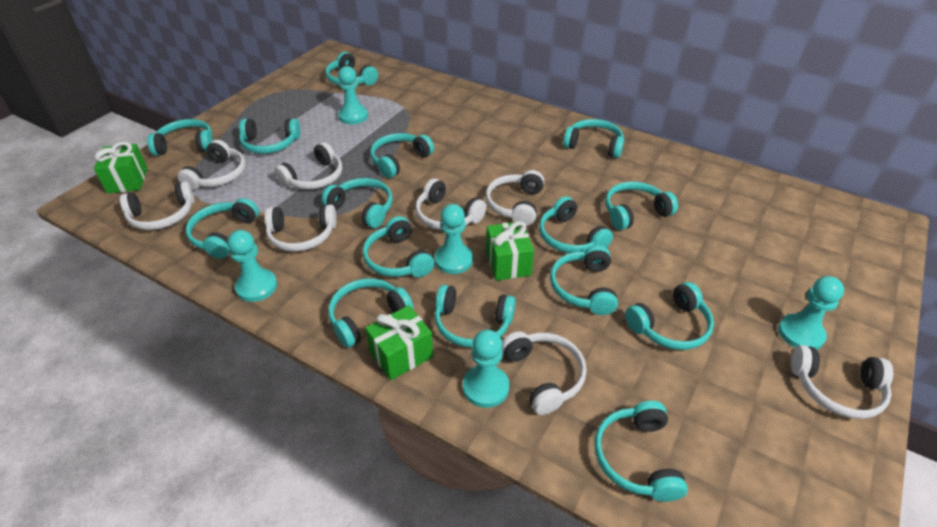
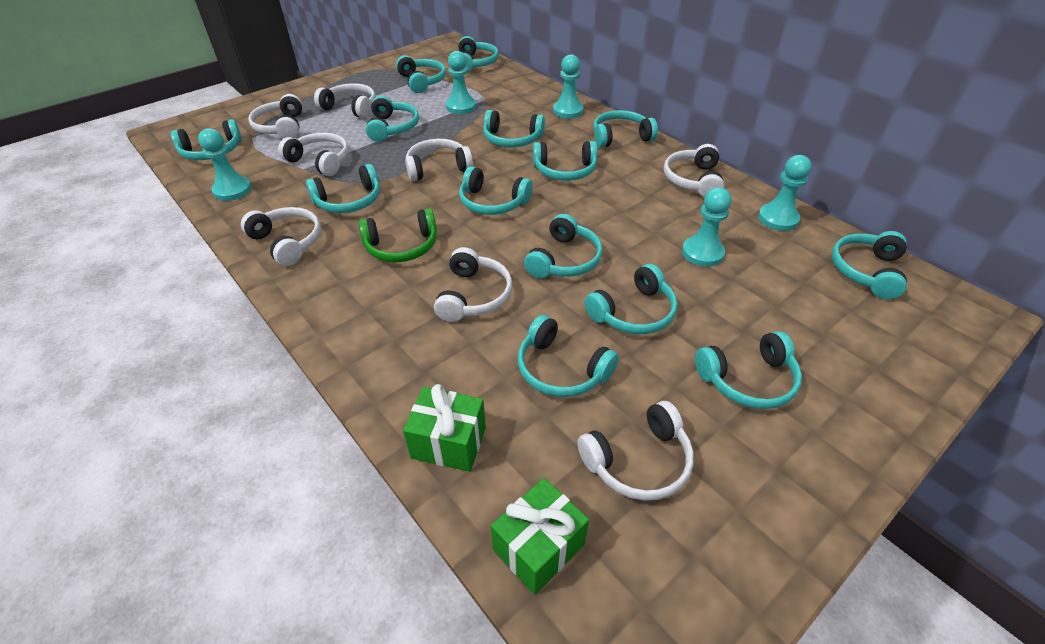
green gift: 3 -> 2
green headphones: 0 -> 1
turquoise headphones: 15 -> 14

